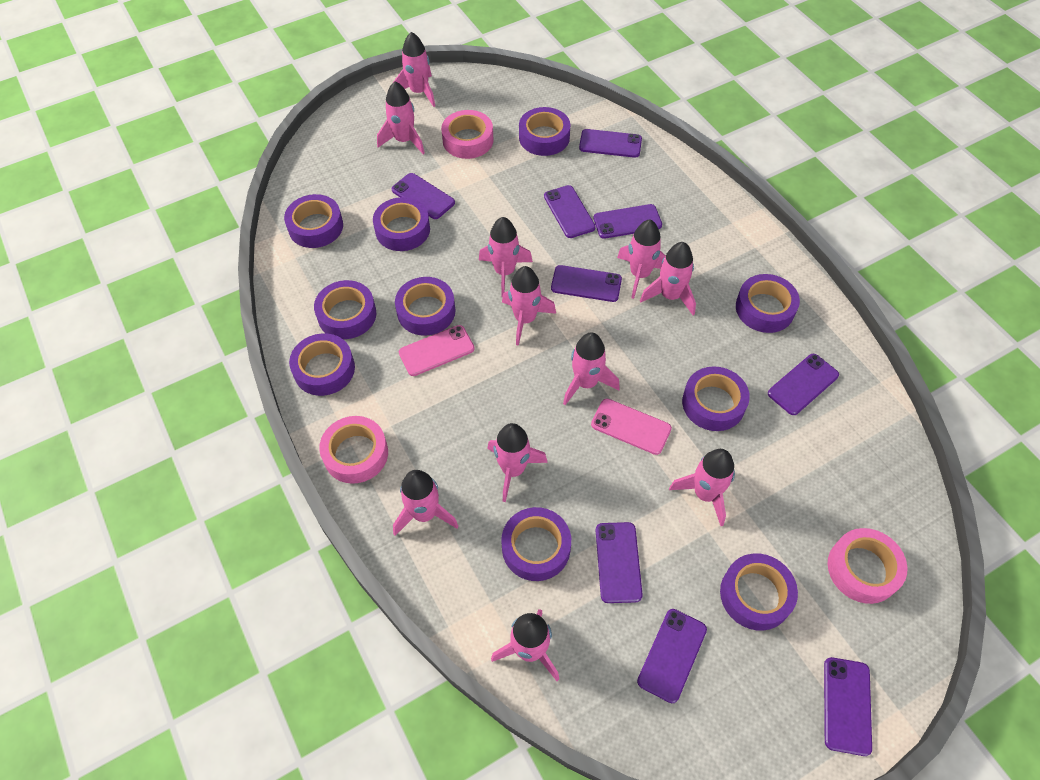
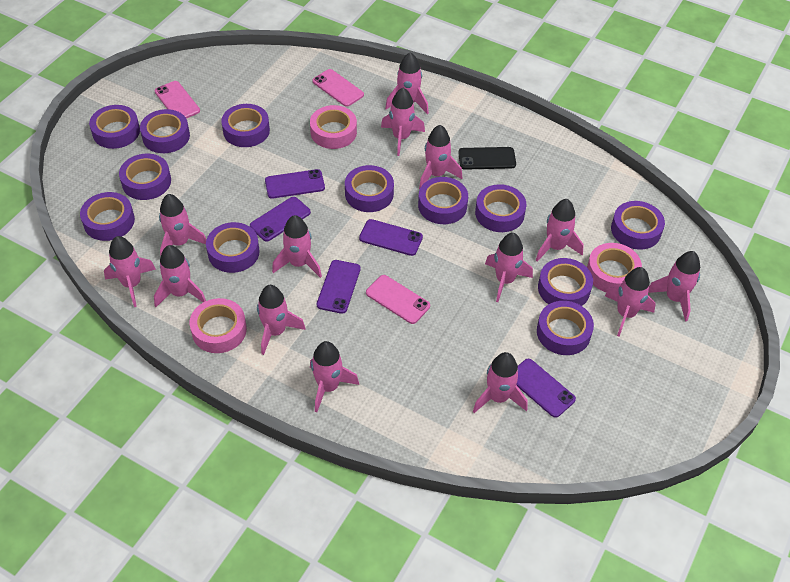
black phone: 0 -> 1
pink phone: 2 -> 3
pink rocket: 11 -> 14
purple phone: 9 -> 5
purple tape: 10 -> 12

